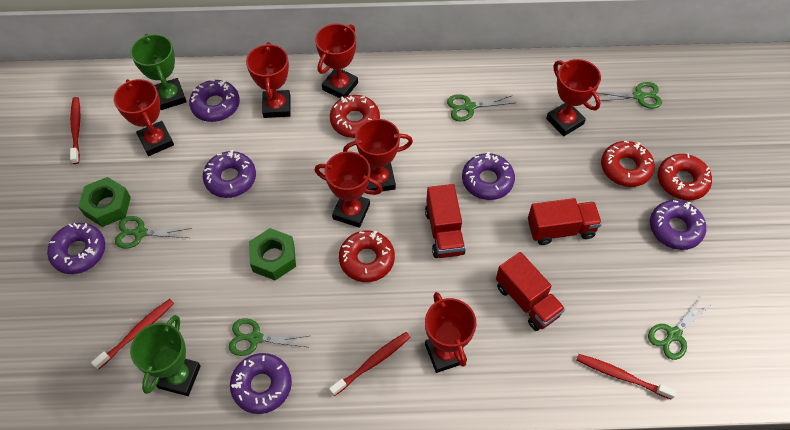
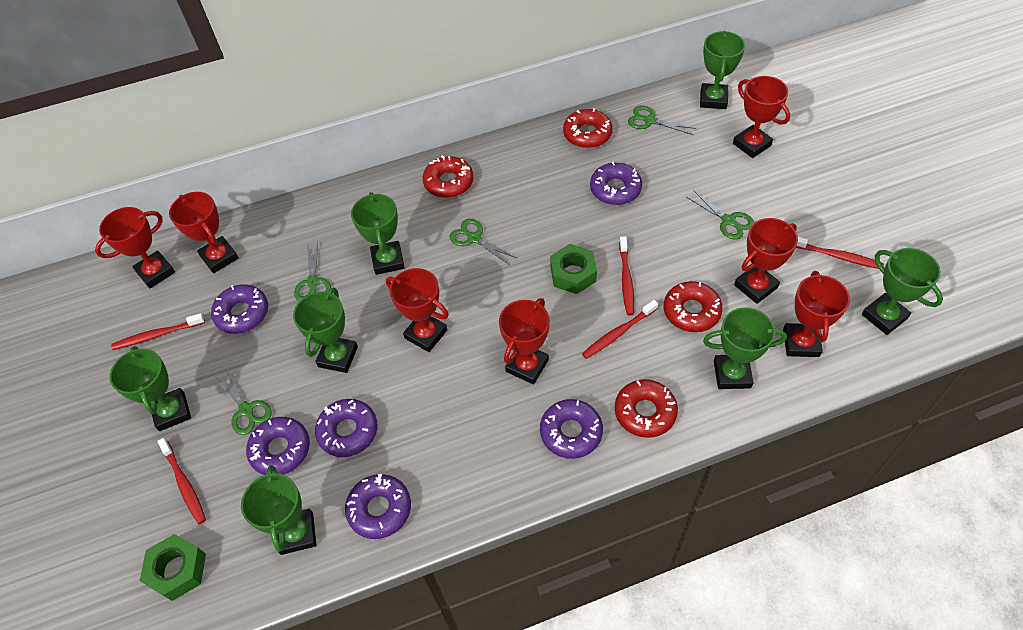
green trophy: 2 -> 7
red toothbrush: 4 -> 5
red truck: 3 -> 0

